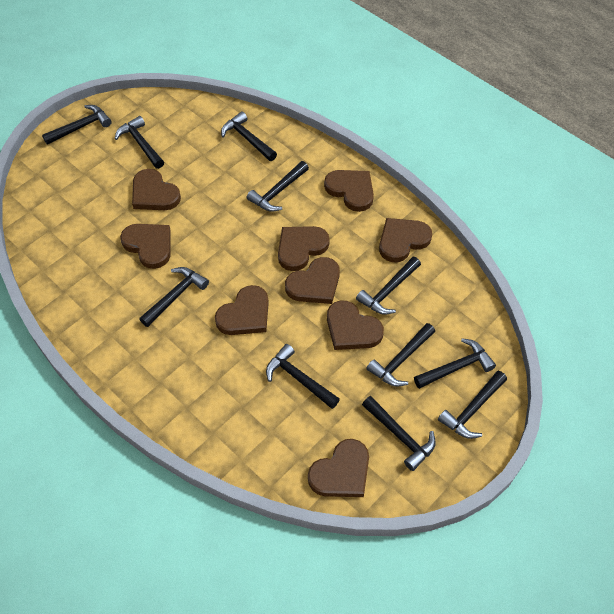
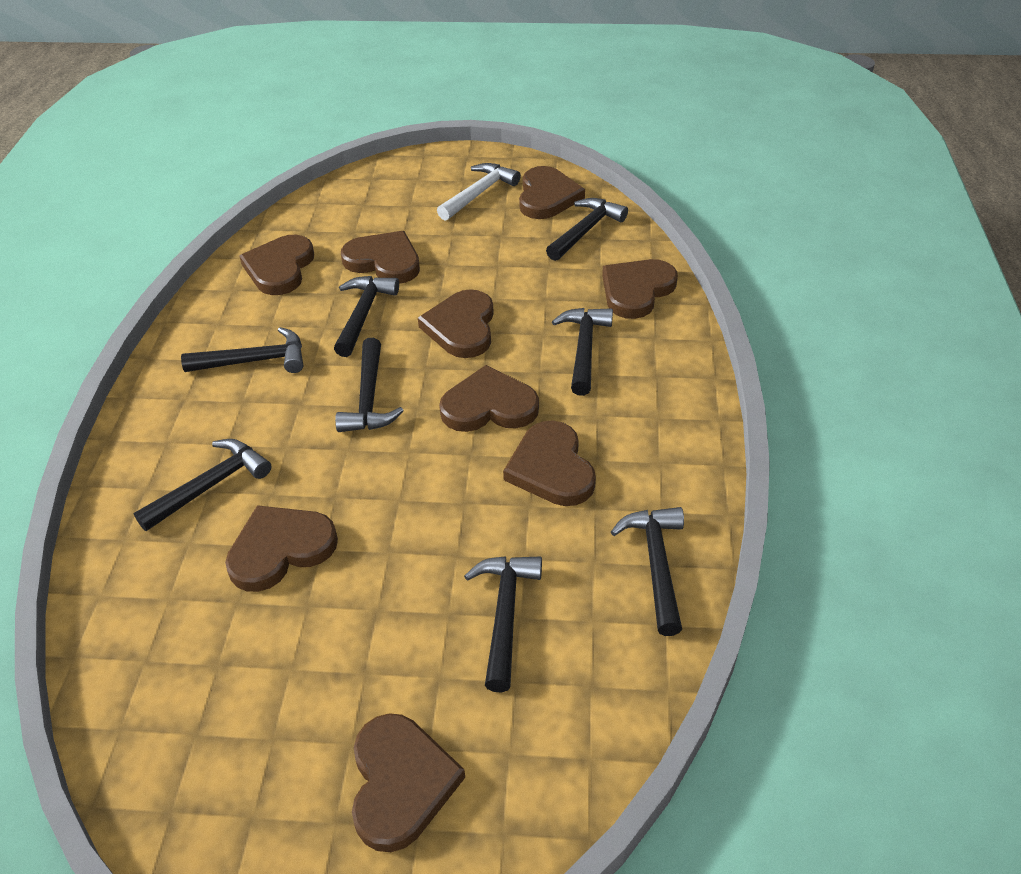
black hammer: 11 -> 8
white hammer: 0 -> 1

